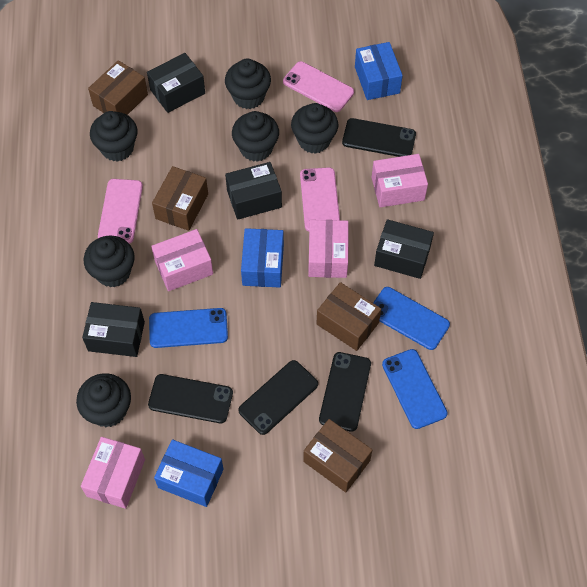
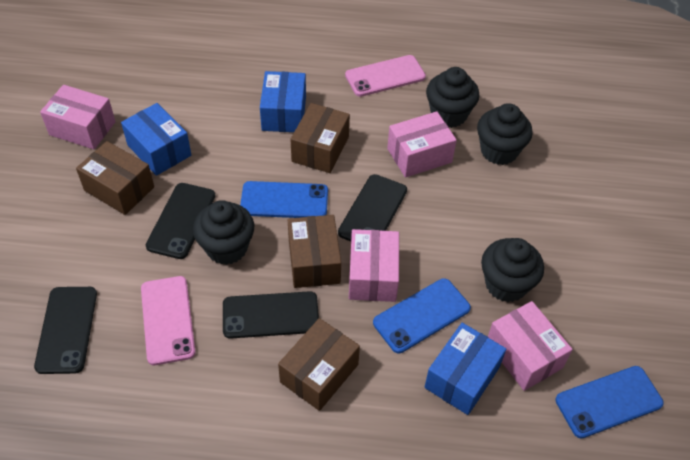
black box: 4 -> 0
black cupcake: 6 -> 4
pink phone: 3 -> 2

